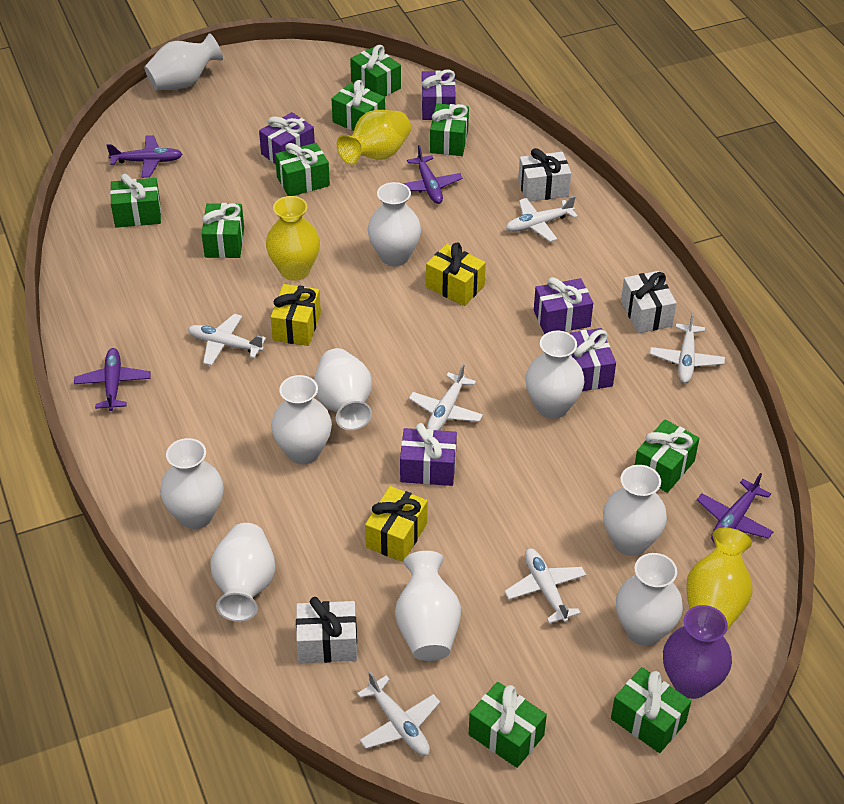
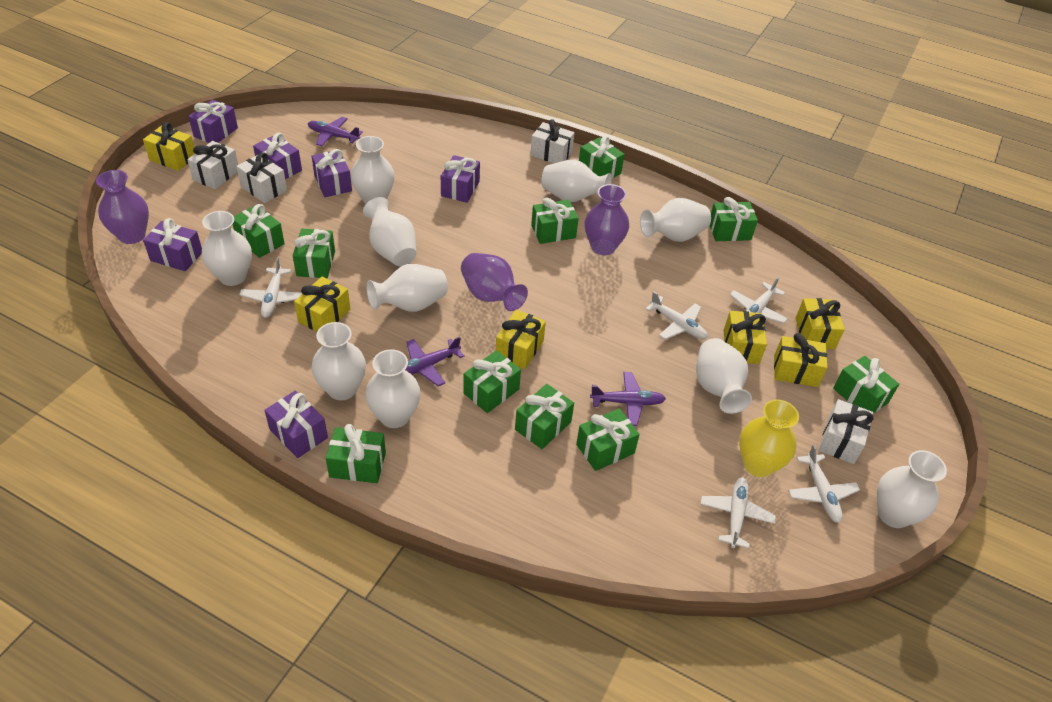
green gift: 9 -> 10
purple gift: 5 -> 6
purple plane: 4 -> 3
purple vase: 1 -> 3
white gift: 3 -> 4
white plane: 6 -> 5
yellow gift: 3 -> 6
yellow vase: 3 -> 1

